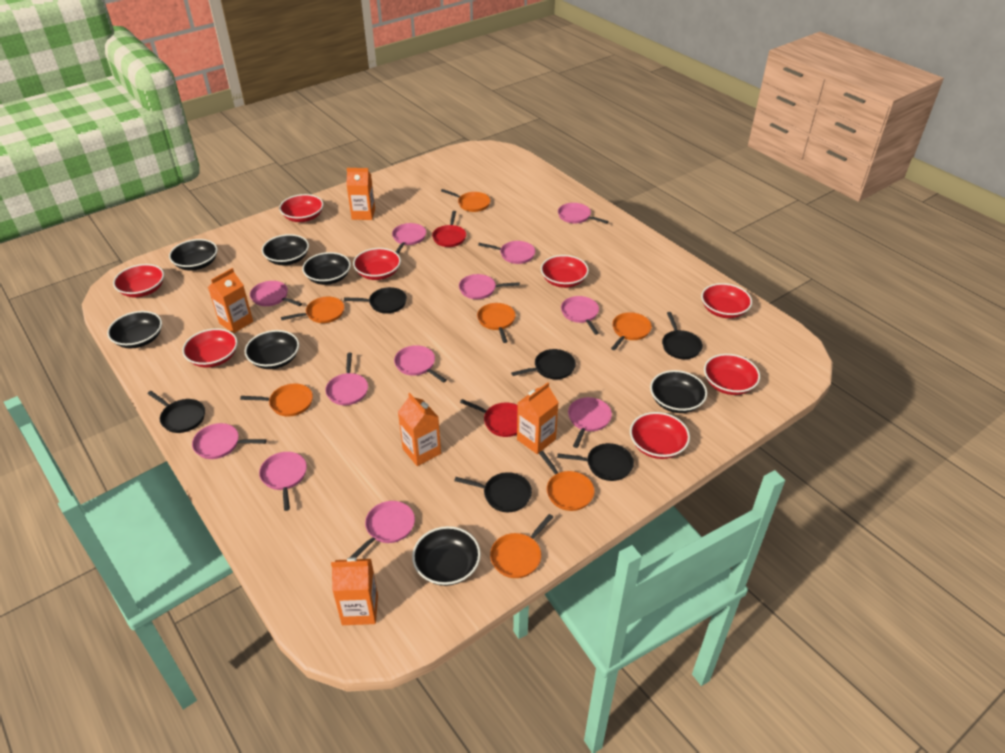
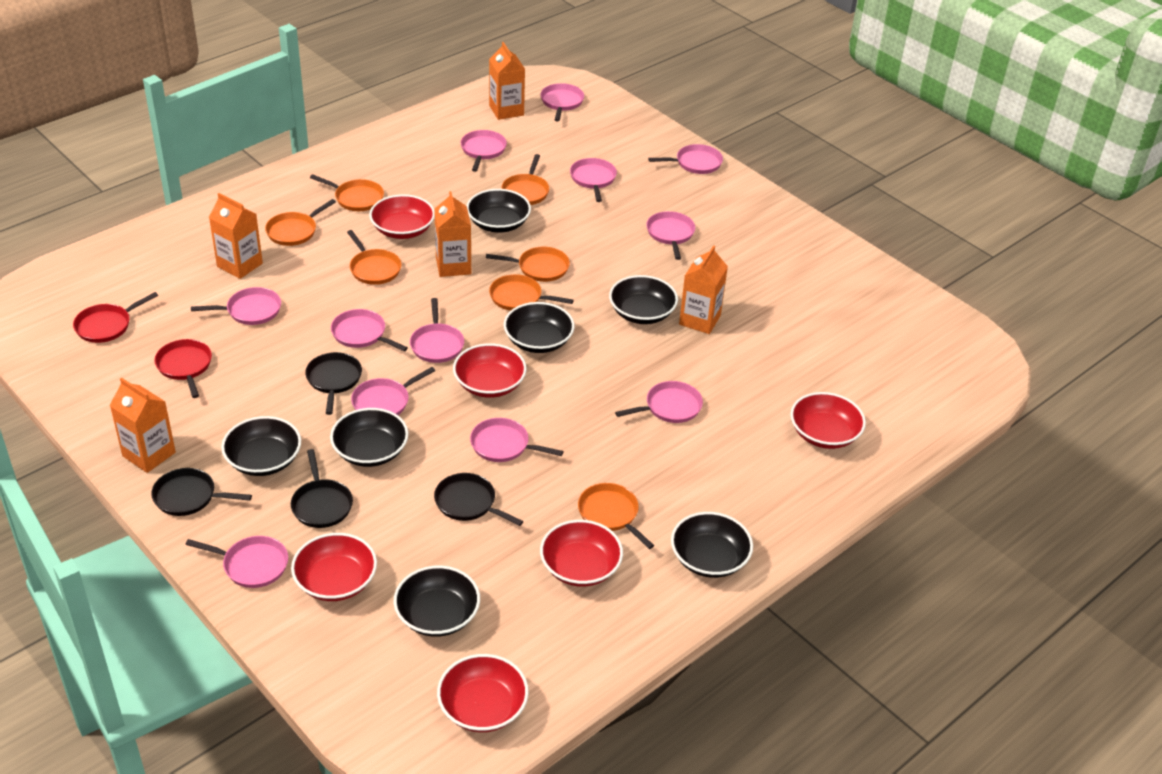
black pan: 6 -> 4
red bowl: 8 -> 6

